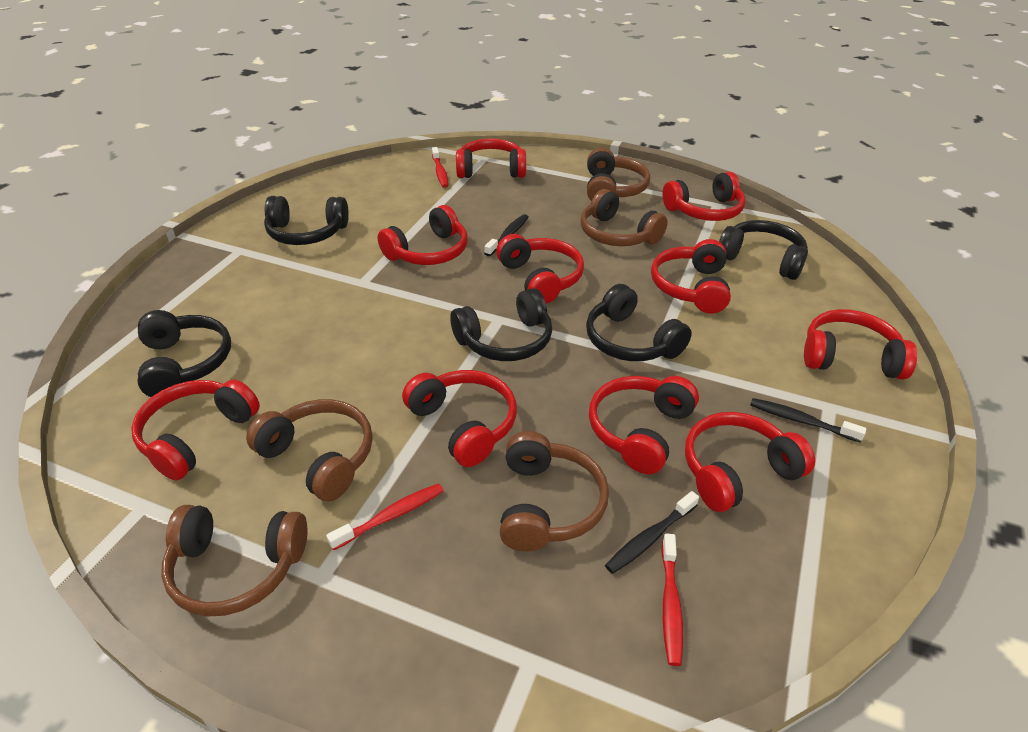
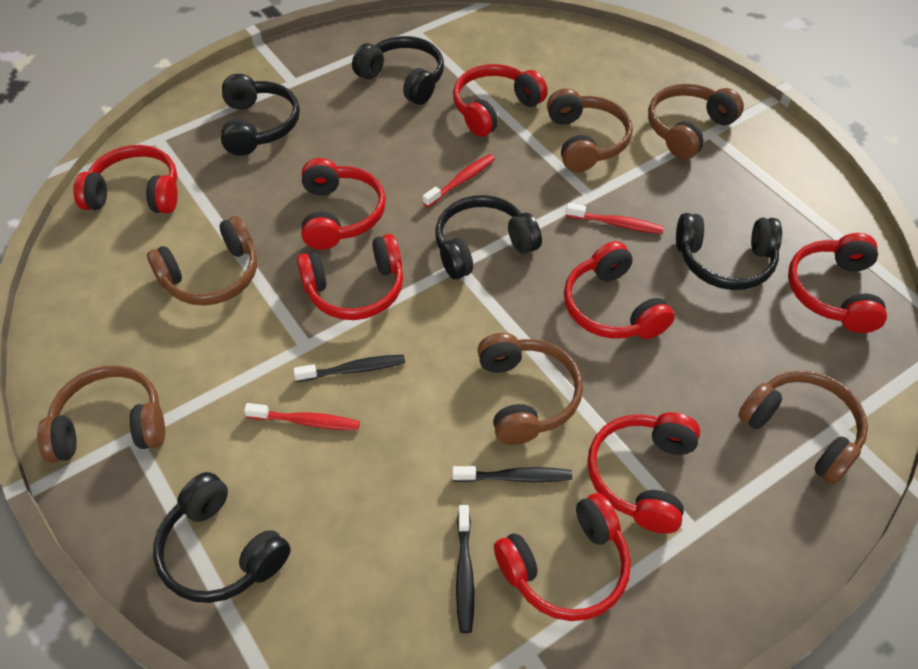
brown headphones: 5 -> 6
red headphones: 10 -> 8

